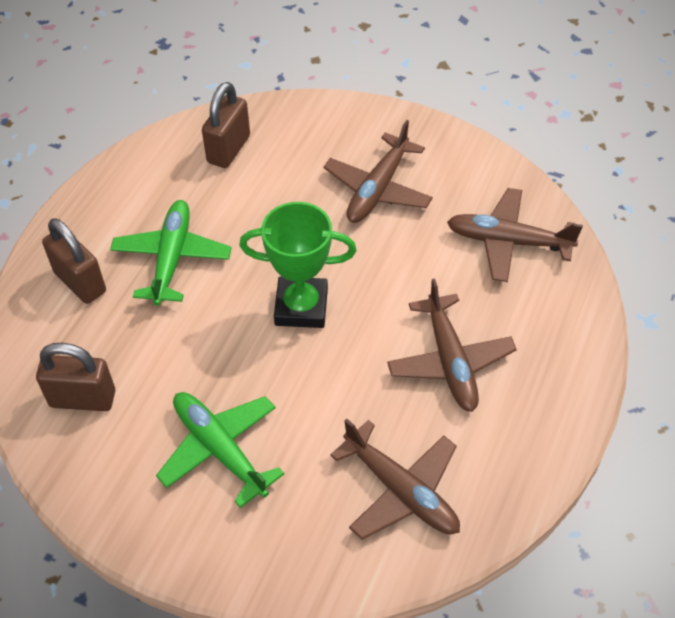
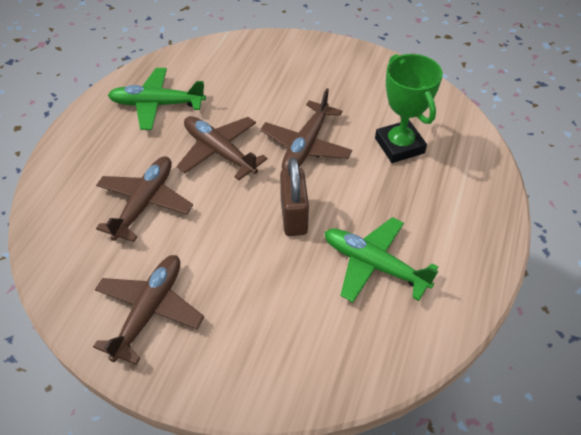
brown padlock: 3 -> 1

